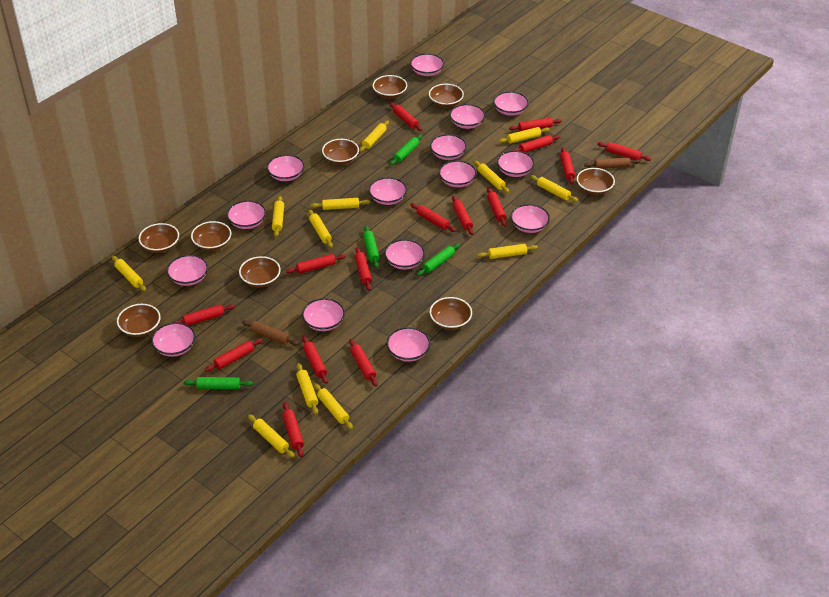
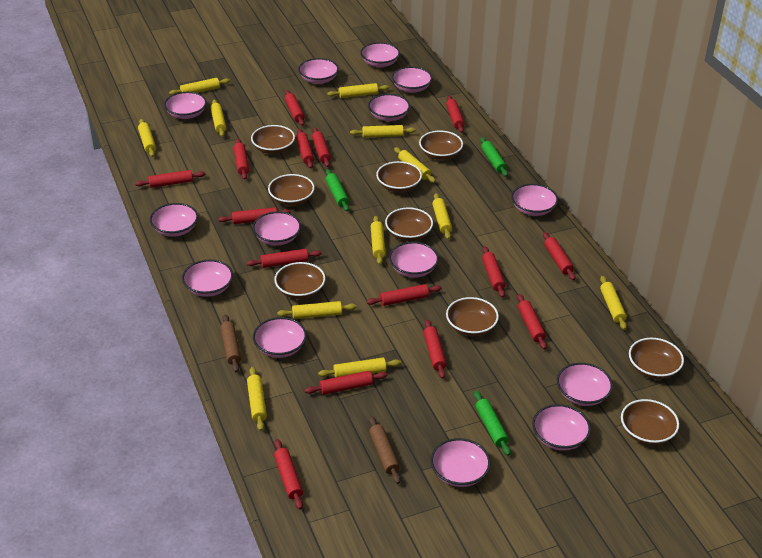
green rolling pin: 4 -> 3
pink bowl: 15 -> 14

